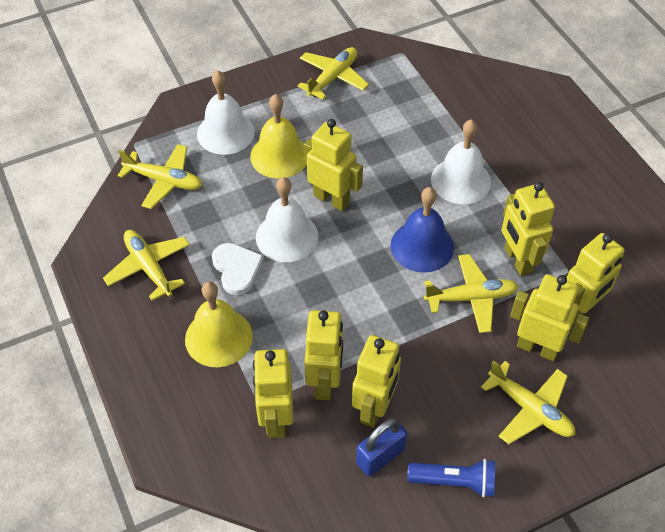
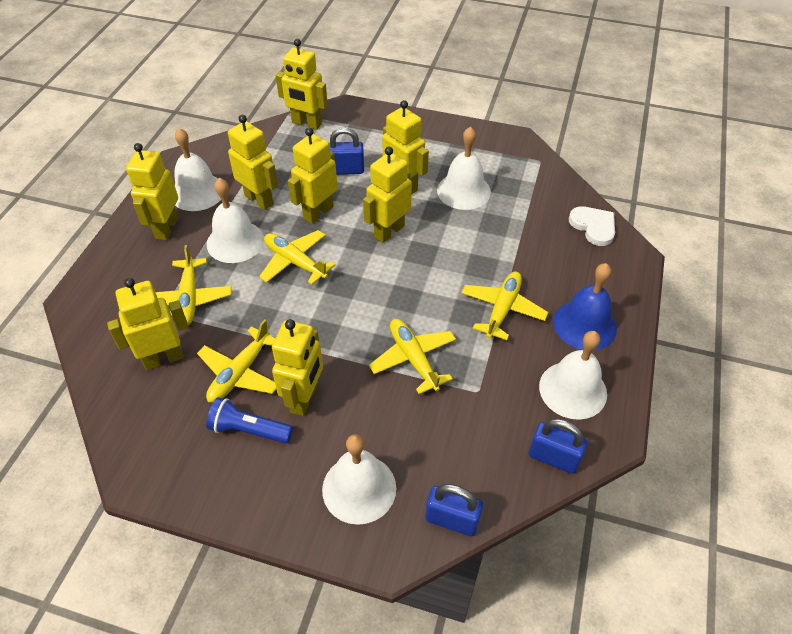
blue padlock: 1 -> 3
white bell: 3 -> 5
yellow bell: 2 -> 0
yellow robot: 7 -> 8

